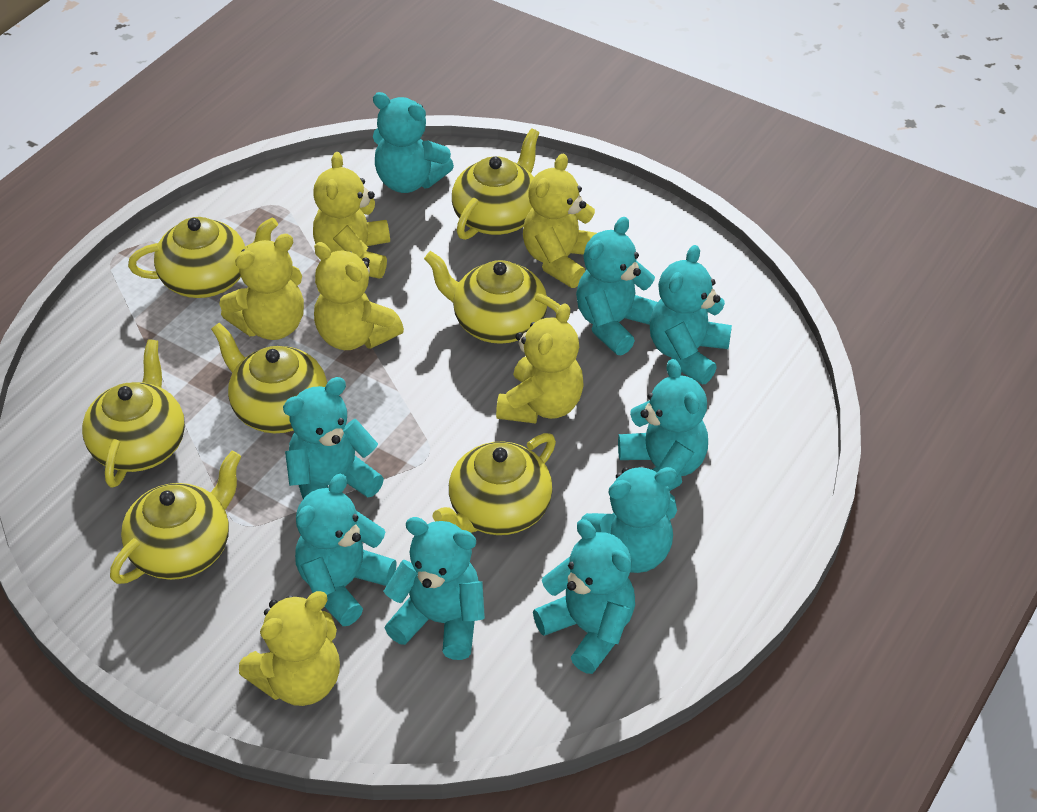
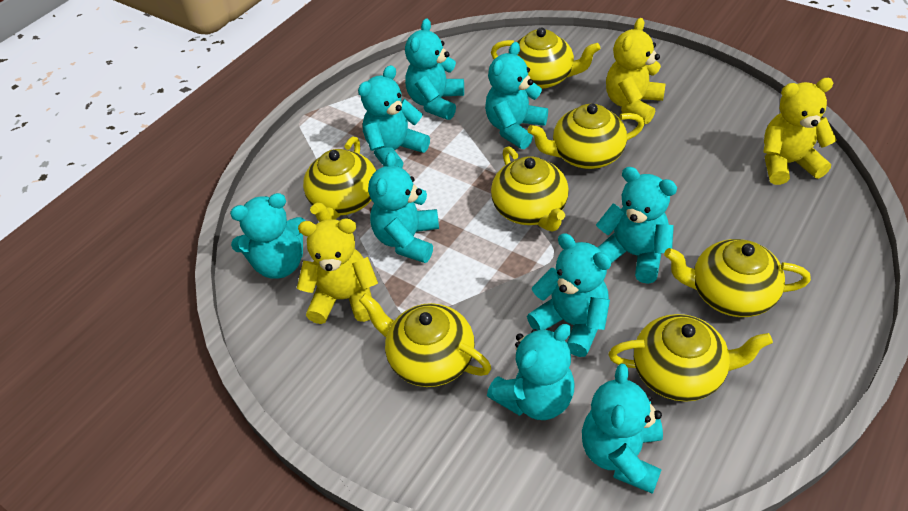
yellow teddy bear: 6 -> 3

